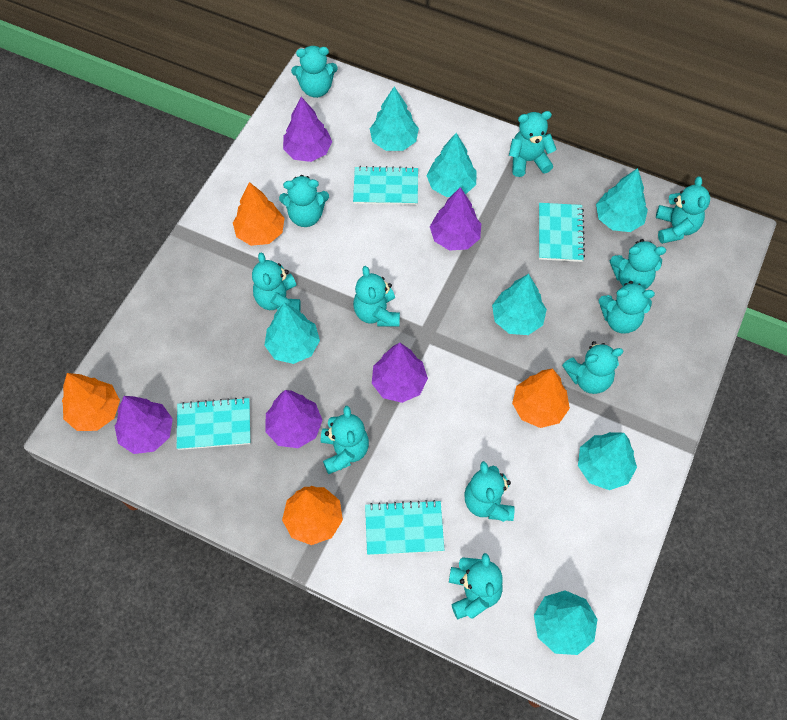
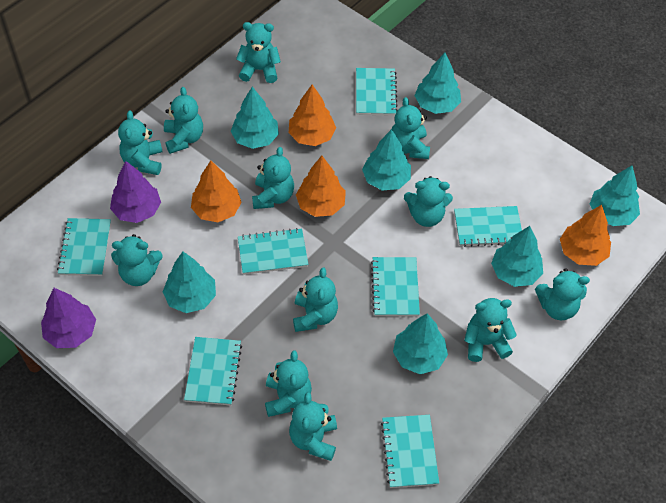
purple tree: 5 -> 2
turquoise notebook: 4 -> 7

